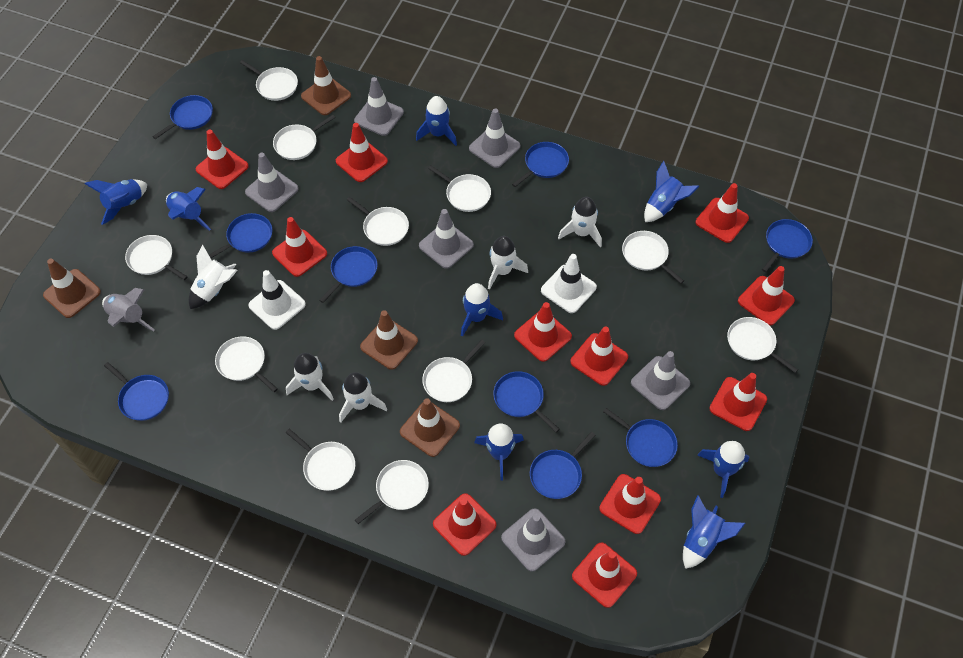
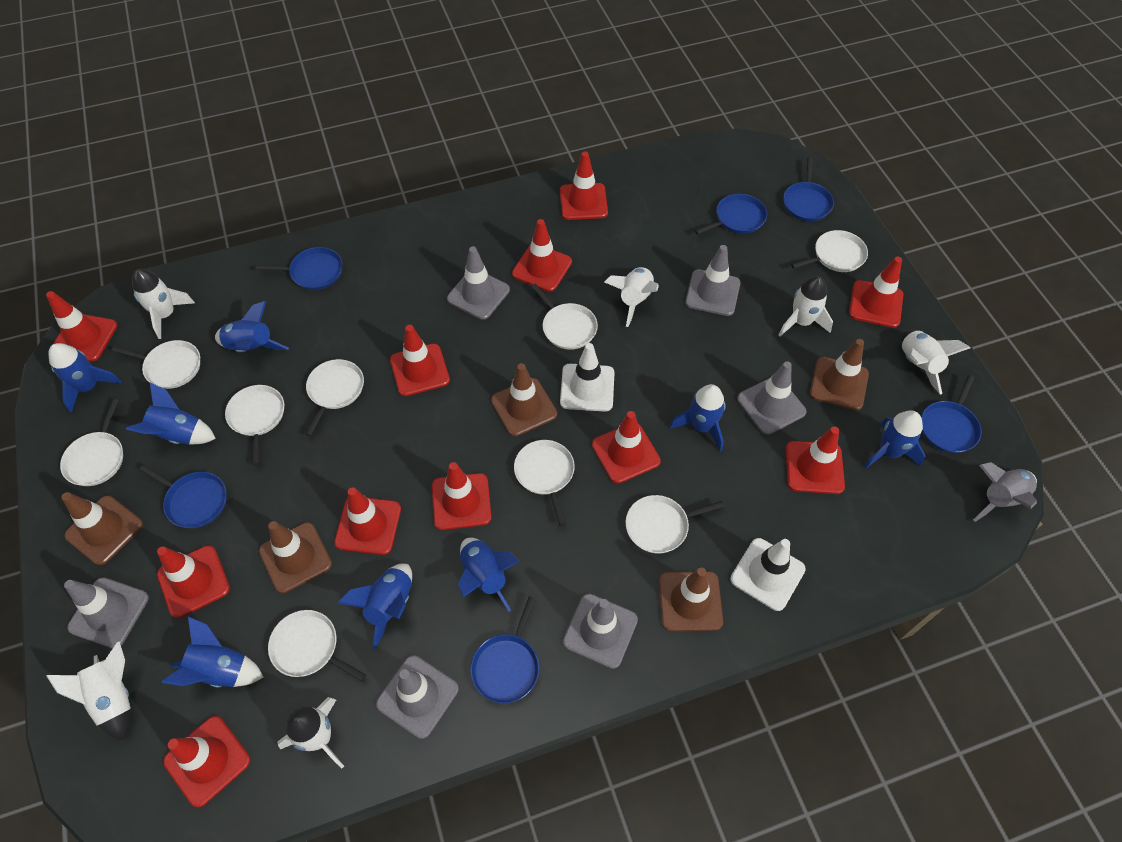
blue pan: 9 -> 6
brown traffic cone: 4 -> 5
white pan: 11 -> 9
white rocket: 5 -> 6

